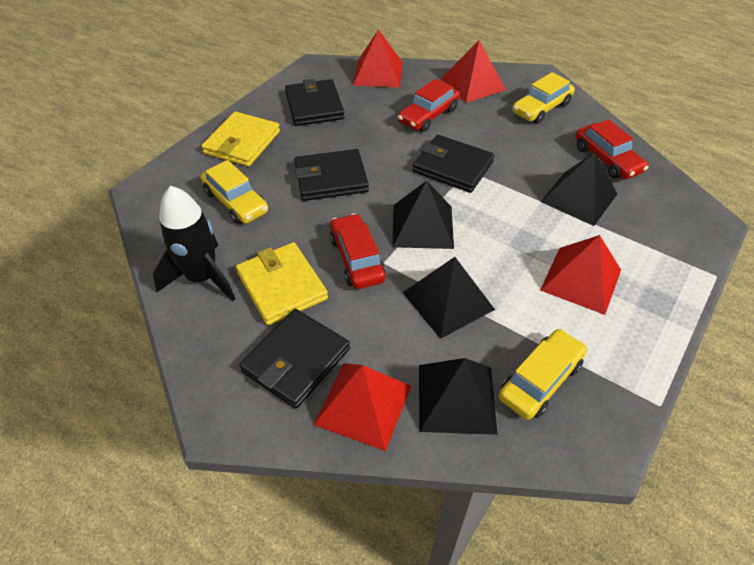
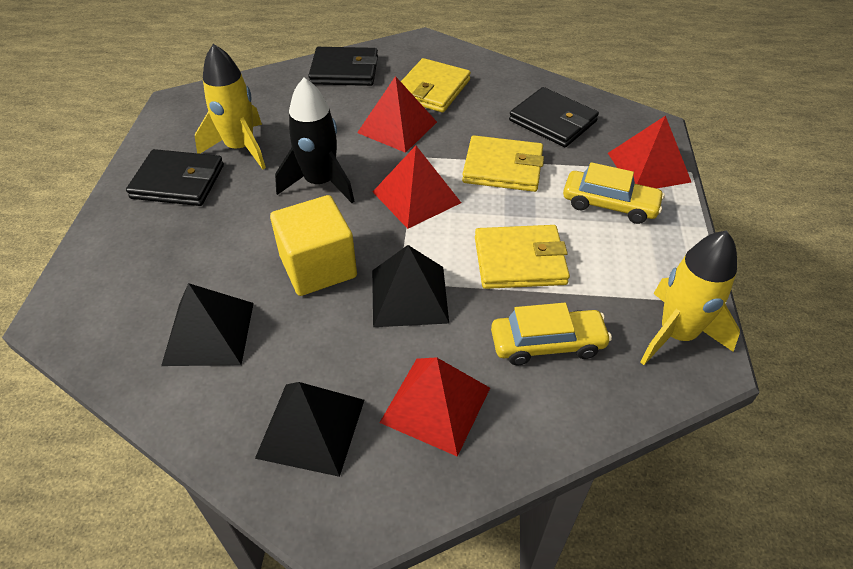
black pyramid: 4 -> 3
black wallet: 4 -> 3
red car: 3 -> 0
yellow car: 3 -> 2
yellow cube: 0 -> 1
yellow rocket: 0 -> 2
yellow wallet: 2 -> 3

